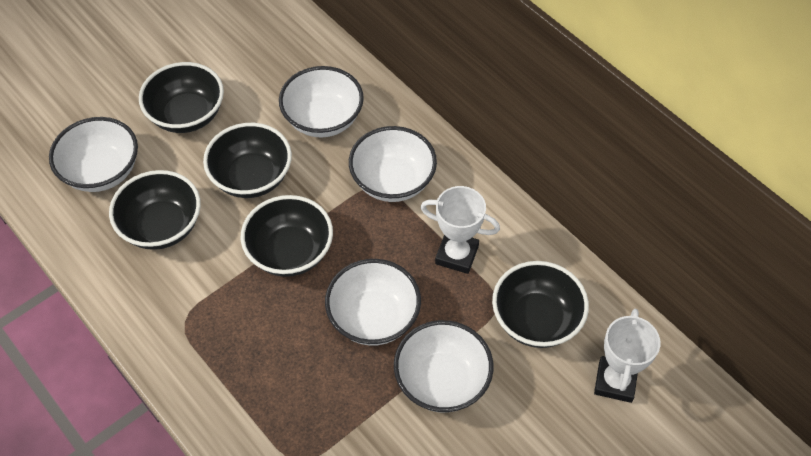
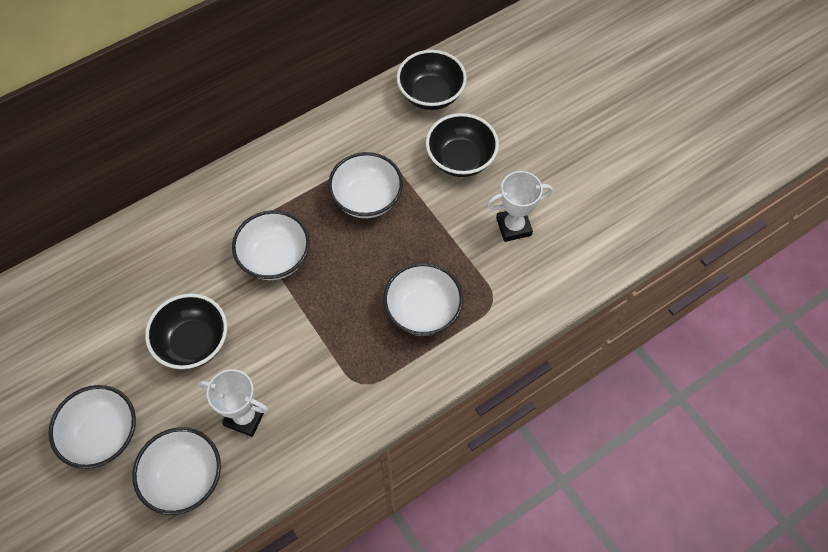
black bowl: 5 -> 3

